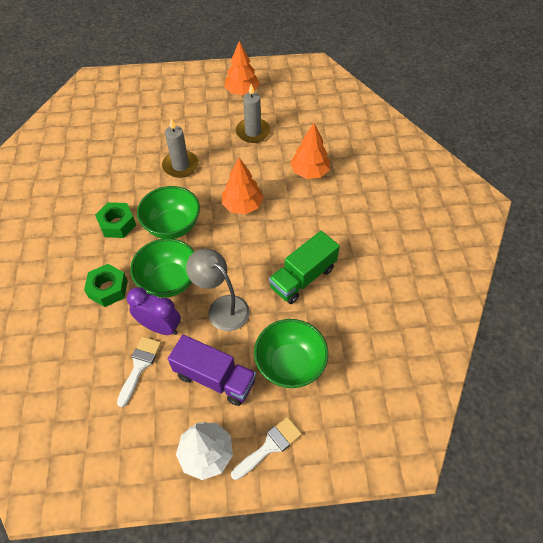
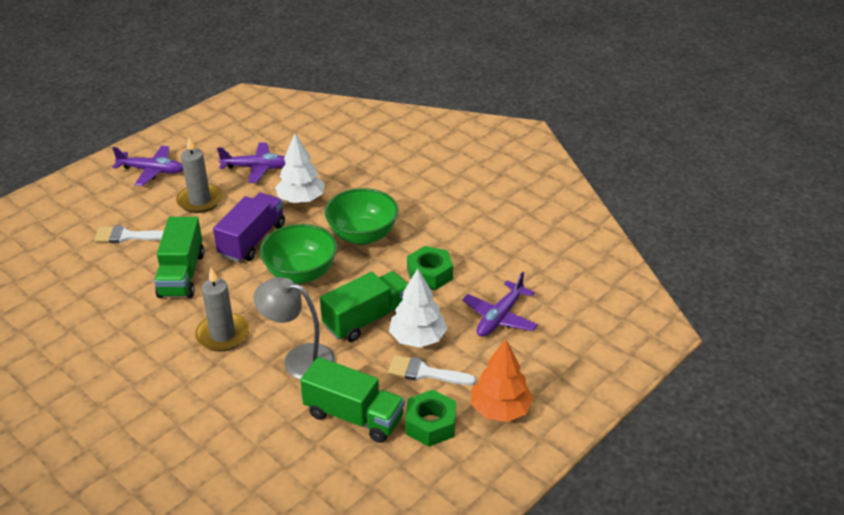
green bowl: 3 -> 2
green truck: 1 -> 3
orange tree: 3 -> 1
purple clock: 1 -> 0
purple plane: 0 -> 3
white tree: 1 -> 2

